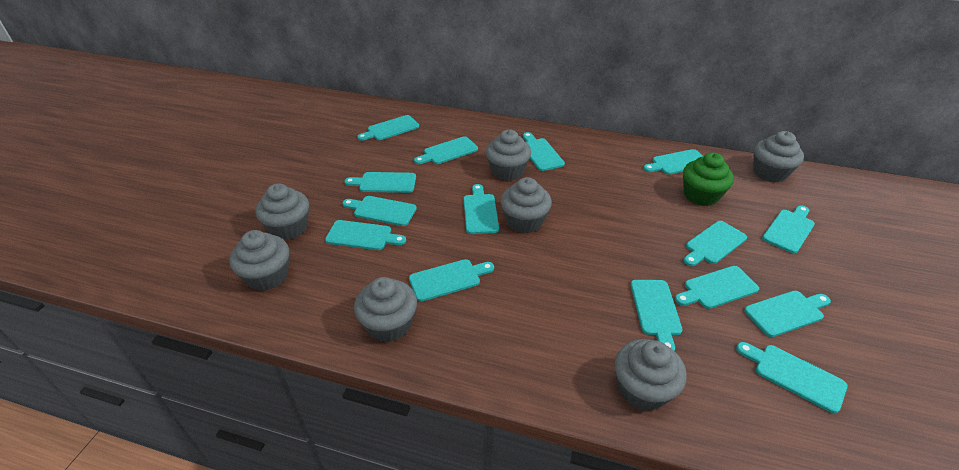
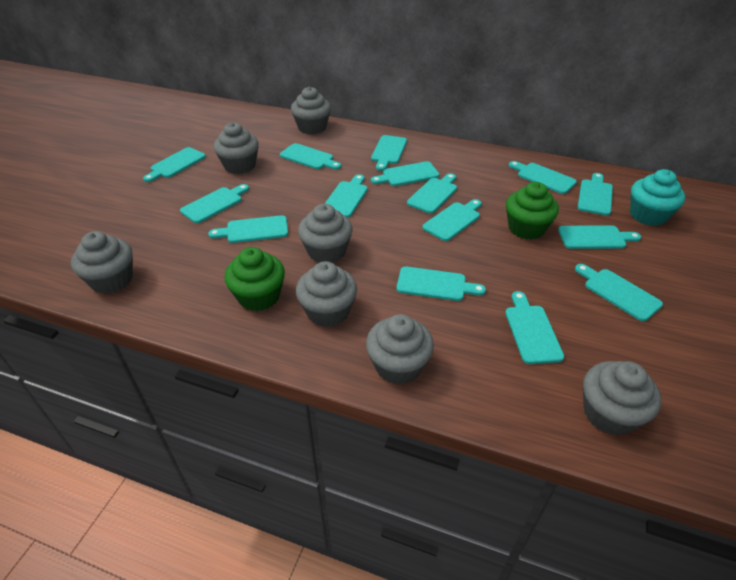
green cupcake: 1 -> 2
turquoise cupcake: 0 -> 1

